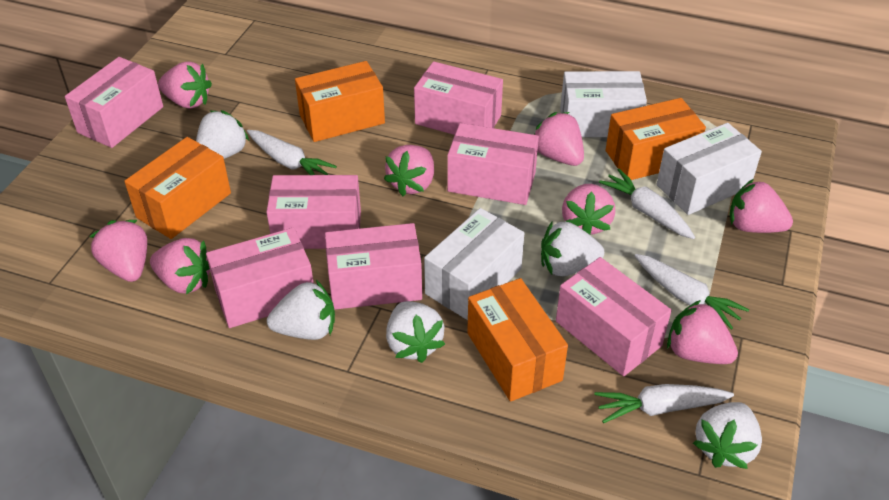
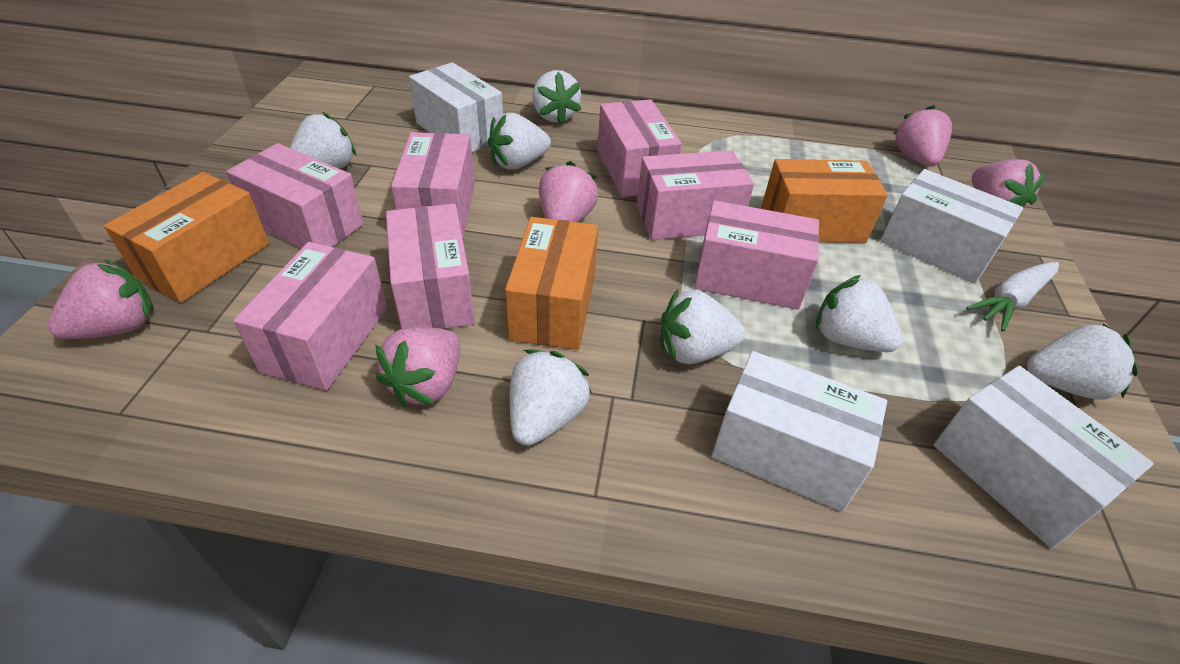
orange box: 4 -> 3
pink strawberry: 8 -> 5
white box: 3 -> 4
white carrot: 4 -> 1
white strawberry: 5 -> 7

